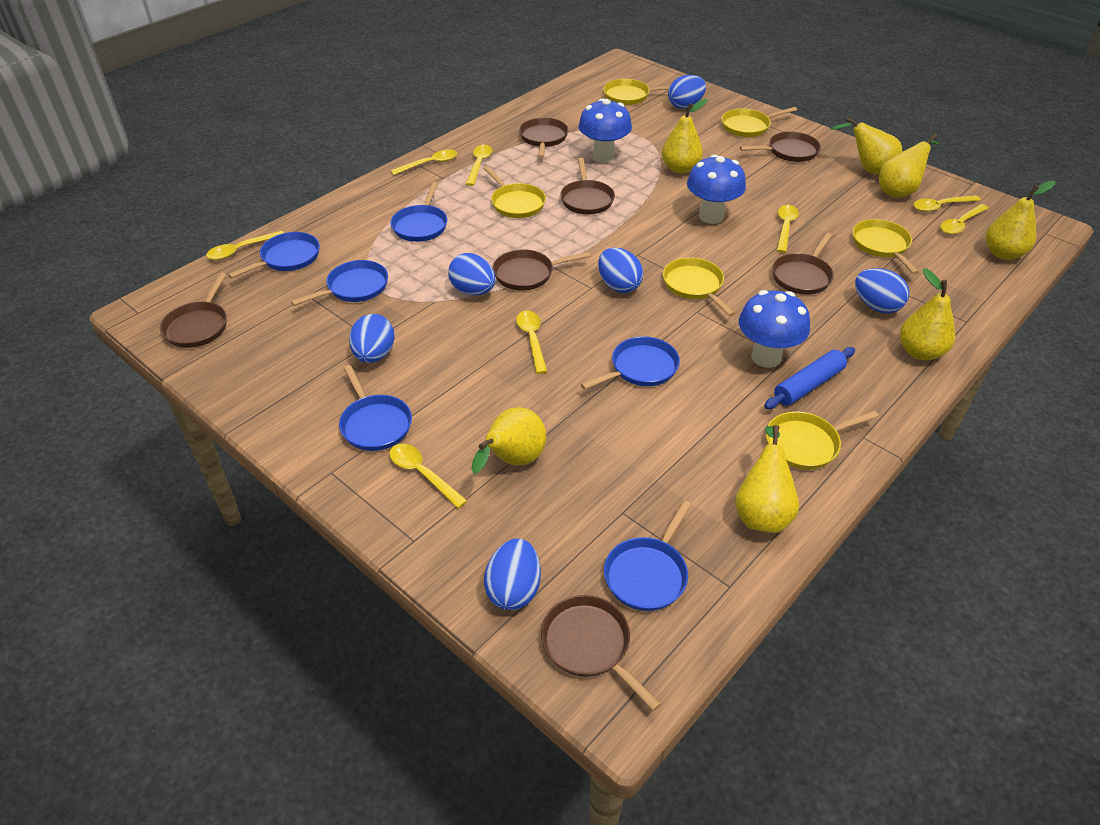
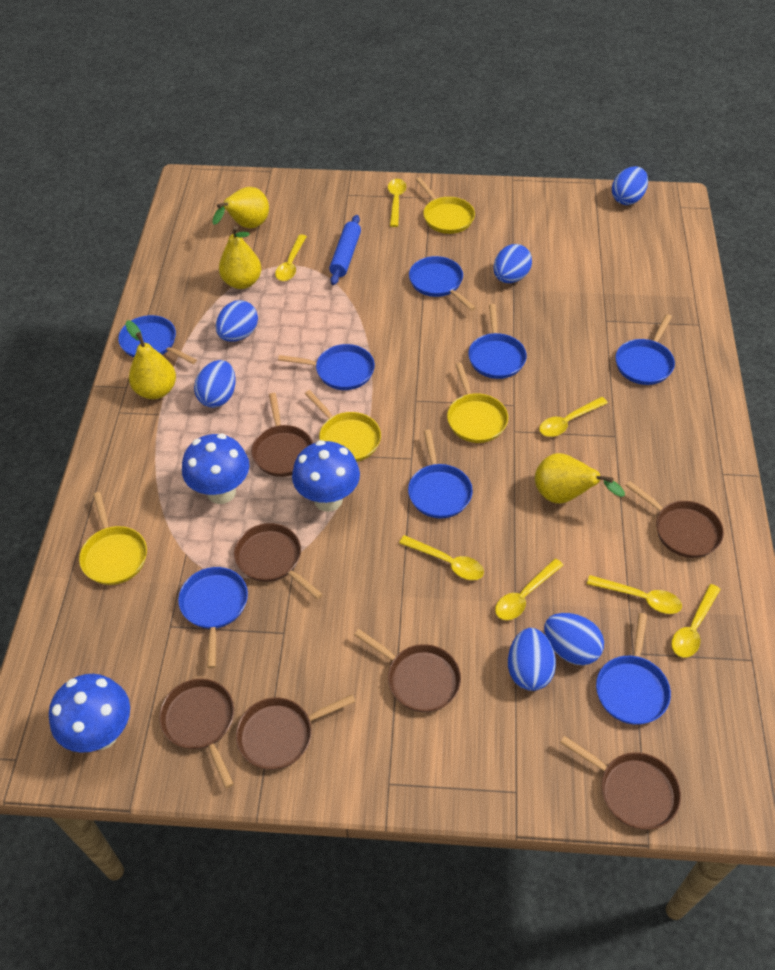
blue pan: 6 -> 8
yellow pan: 6 -> 4
yellow pear: 7 -> 4
yellow spoon: 8 -> 7

